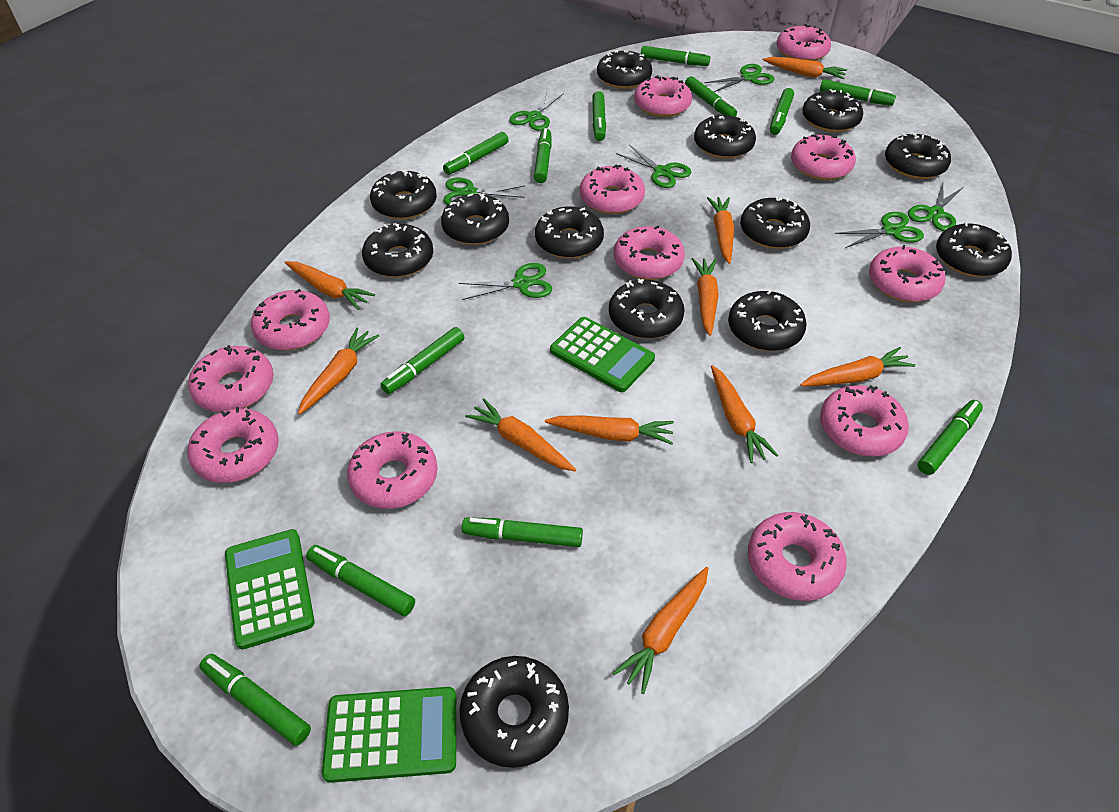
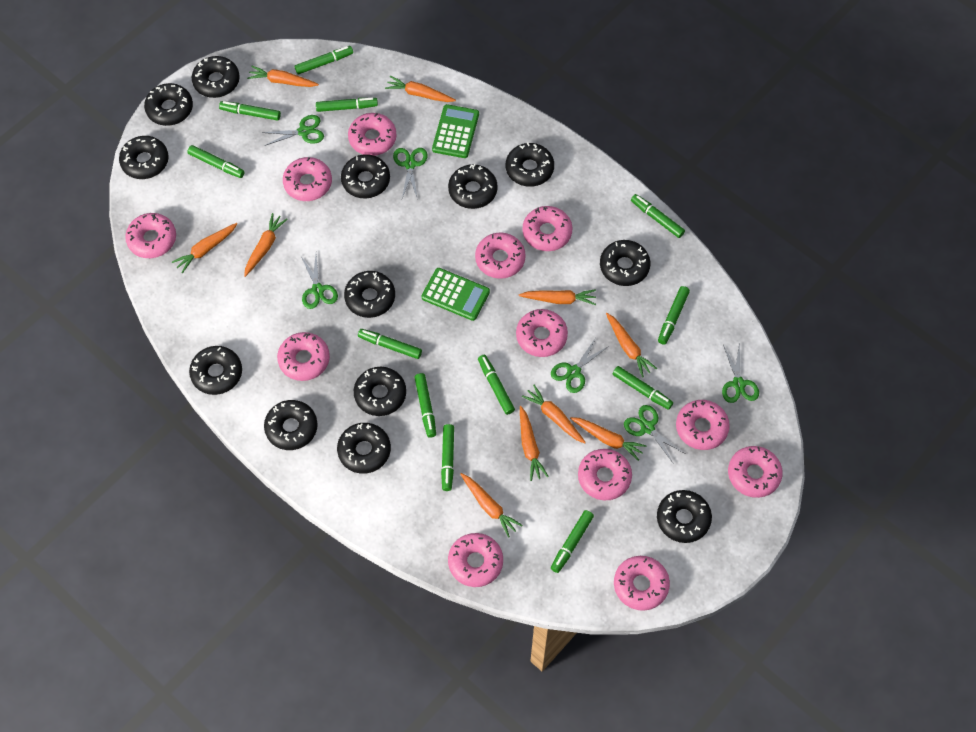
green calculator: 3 -> 2
green scissors: 7 -> 6

